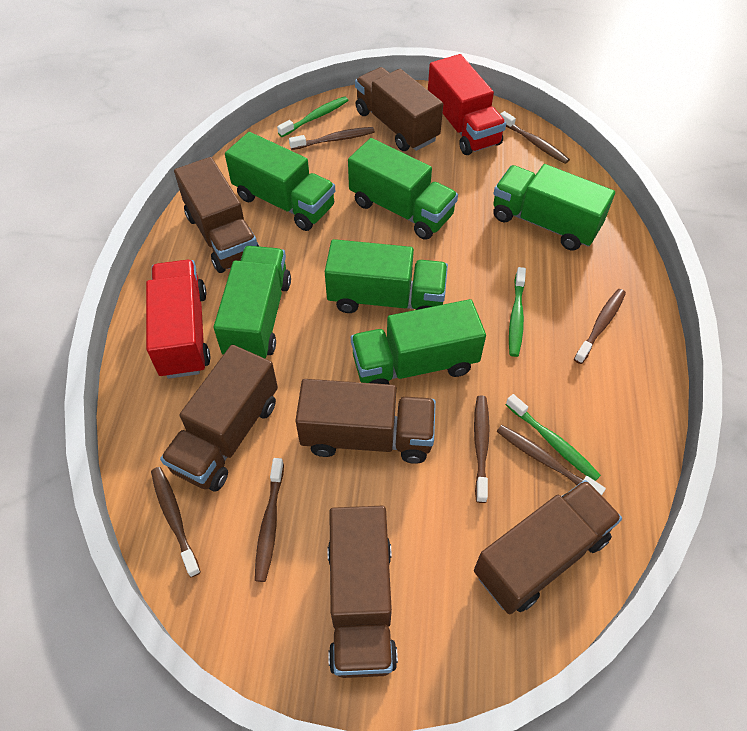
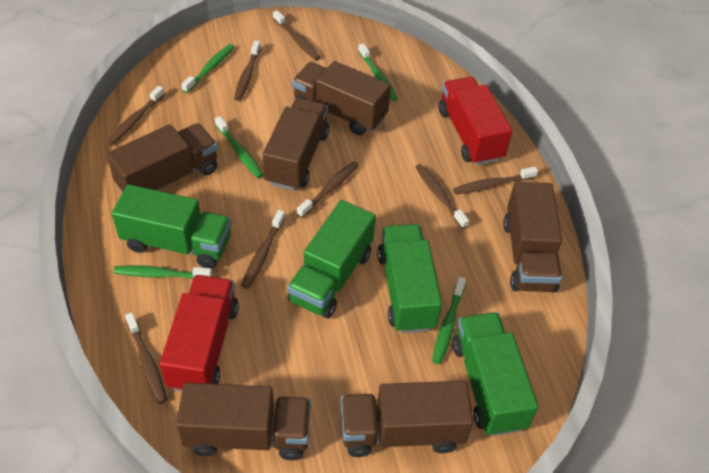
brown toothbrush: 7 -> 8
green toothbrush: 3 -> 5
green truck: 6 -> 4

